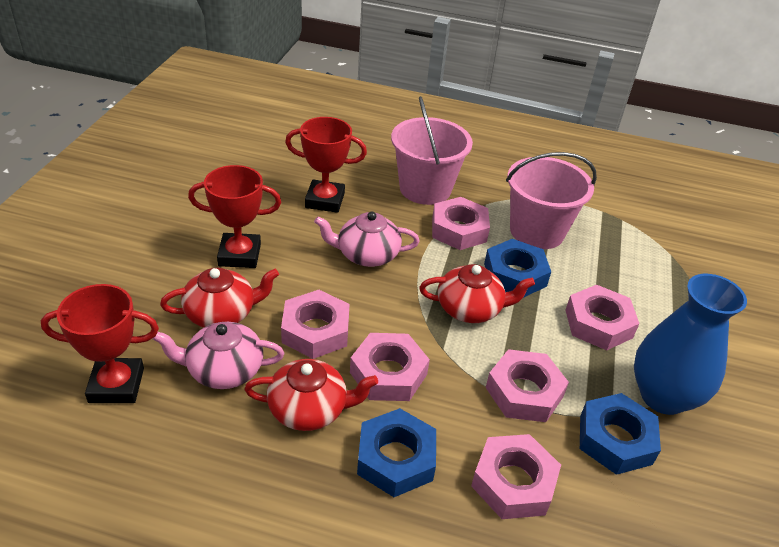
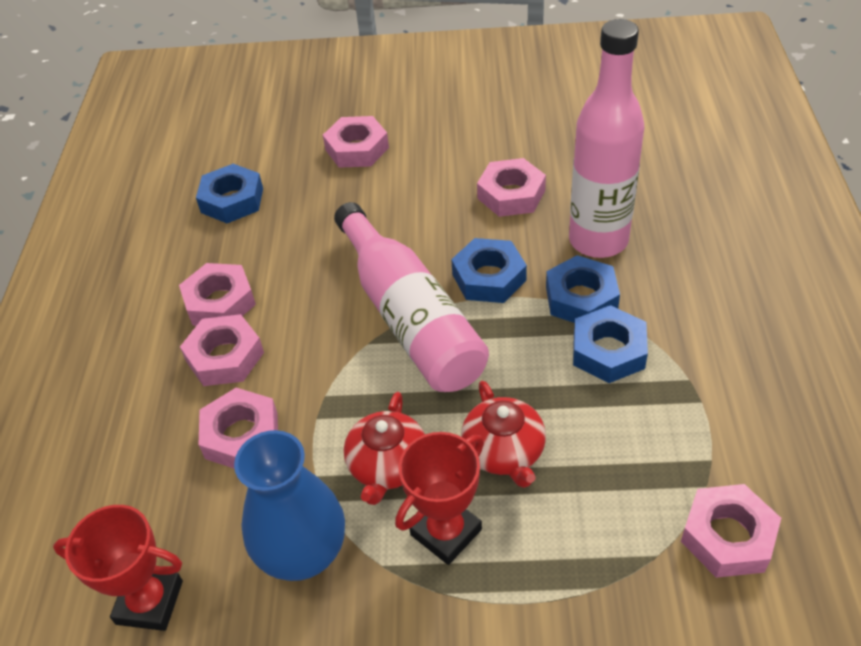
blue nut: 3 -> 4
pink bottle: 0 -> 2
pink bucket: 2 -> 0
pink teapot: 2 -> 0
red teapot: 3 -> 2
red trophy: 3 -> 2

